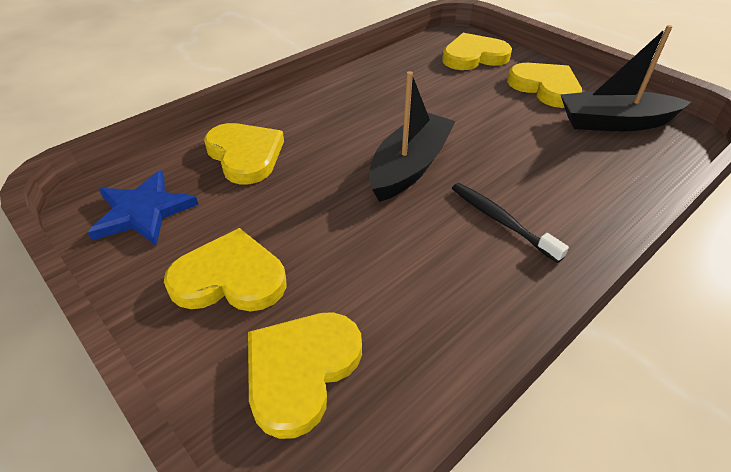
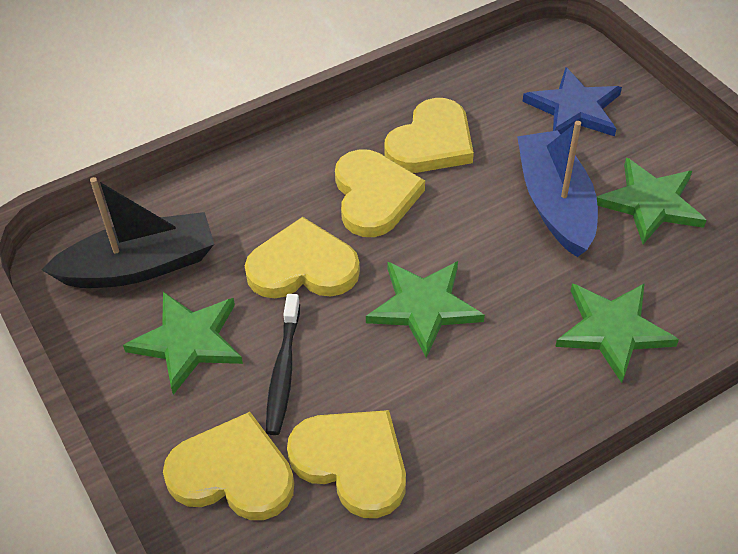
black boat: 2 -> 1
blue boat: 0 -> 1
green star: 0 -> 4

